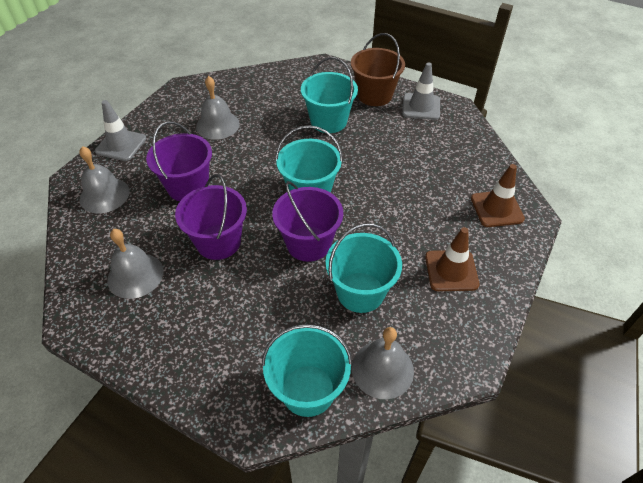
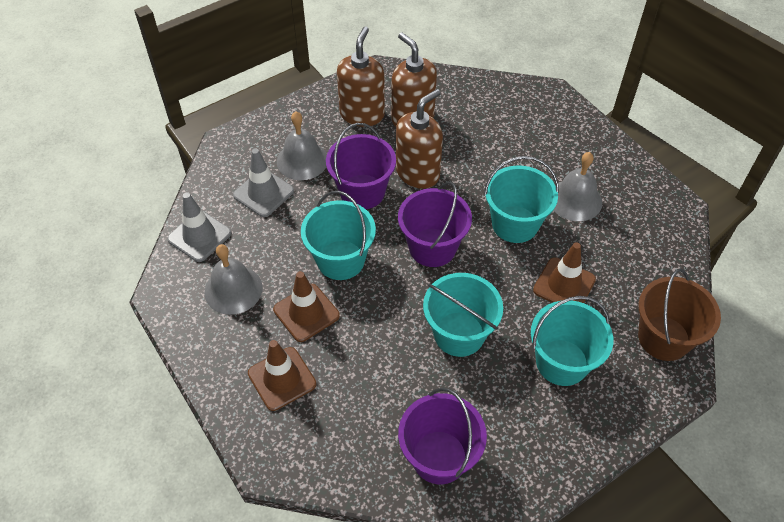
brown soap dispenser: 0 -> 3
brown traffic cone: 2 -> 3
grey bell: 4 -> 3

